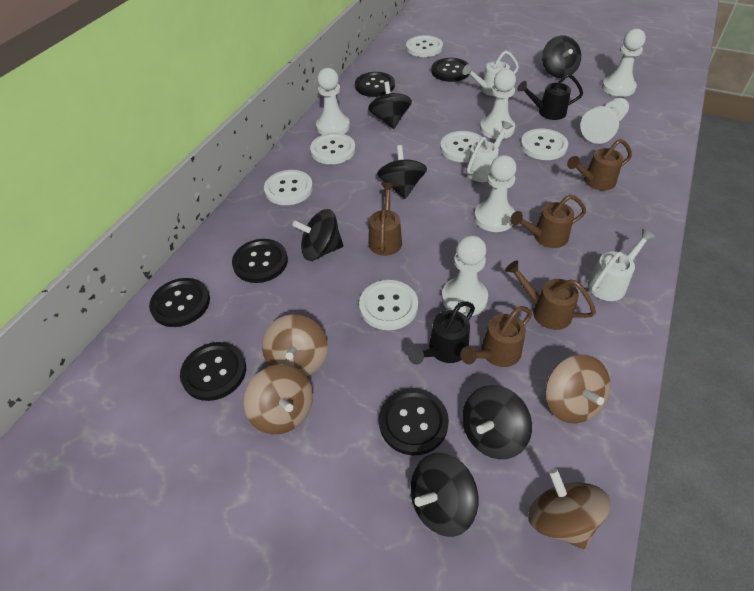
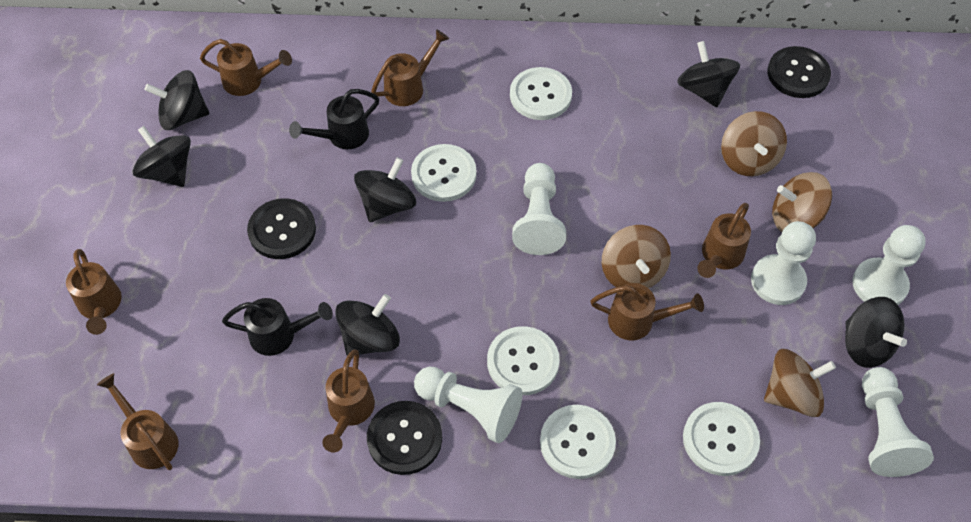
black button: 6 -> 3
brown watering can: 5 -> 7
white button: 6 -> 5
white pawn: 6 -> 5
white watering can: 3 -> 0

